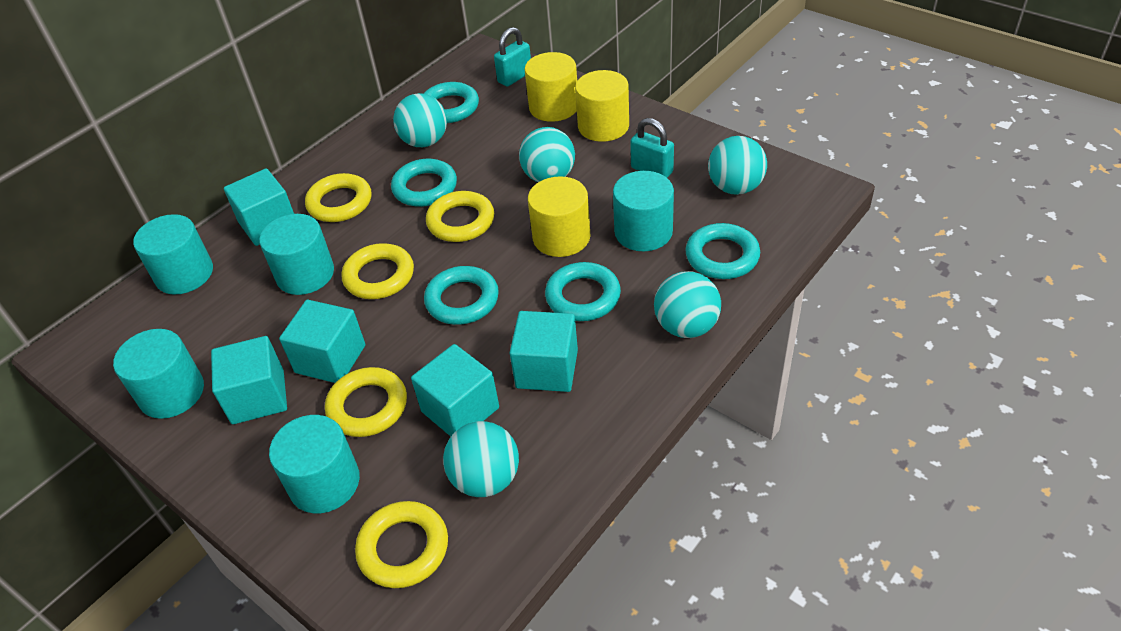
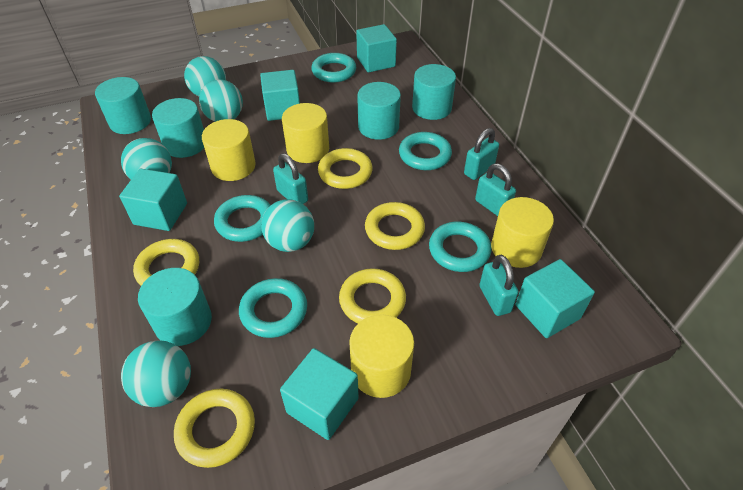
turquoise padlock: 2 -> 4
yellow cylinder: 3 -> 4

